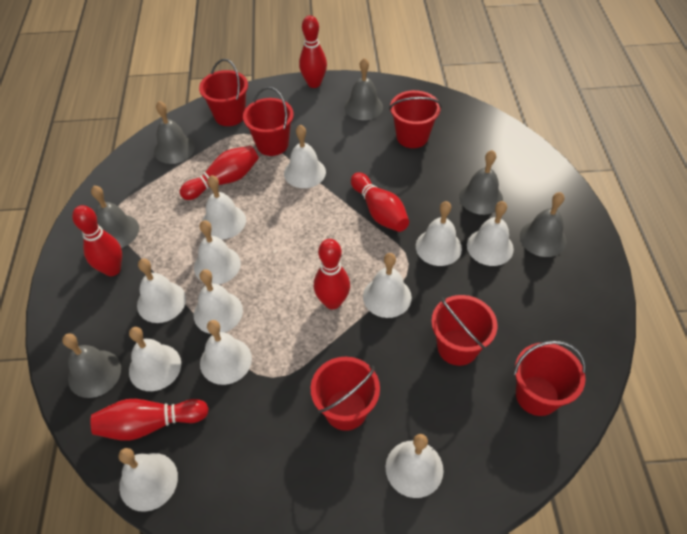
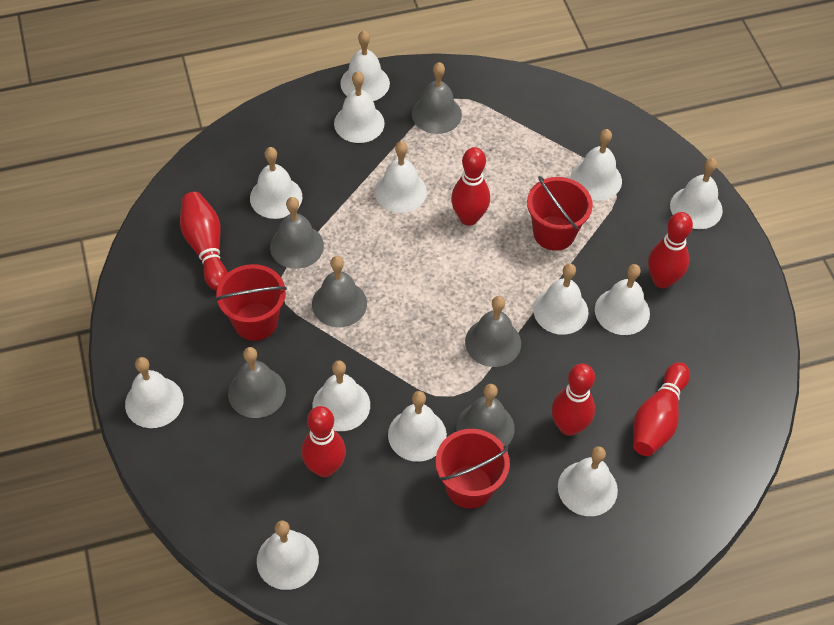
red bucket: 6 -> 3
white bell: 12 -> 13

